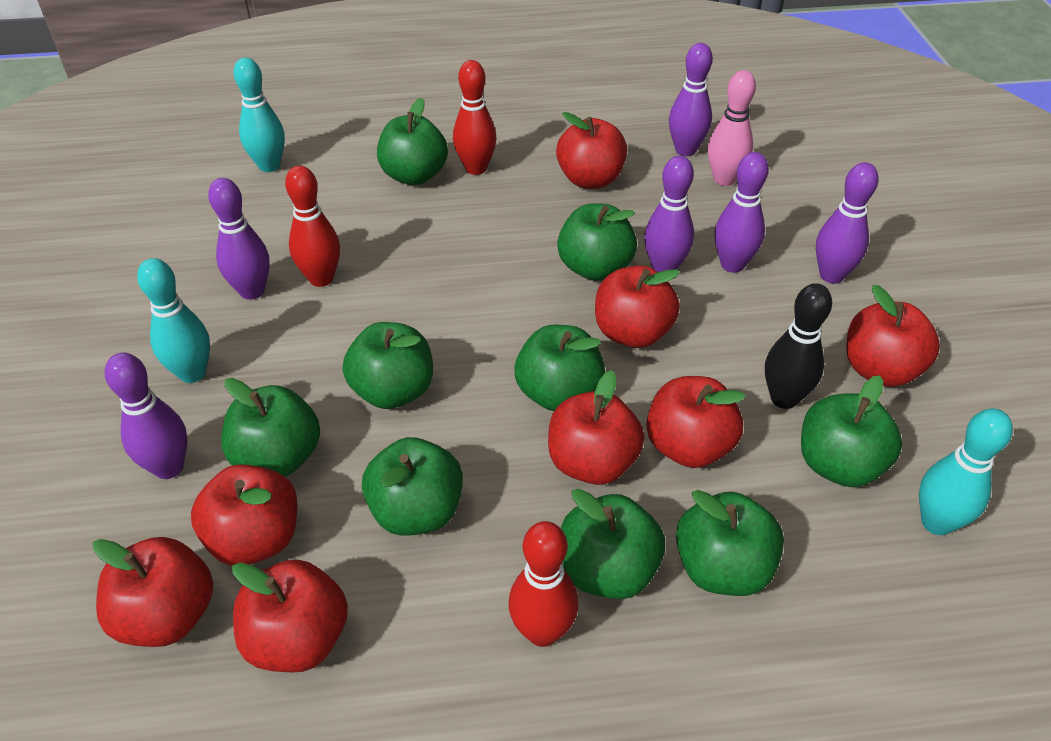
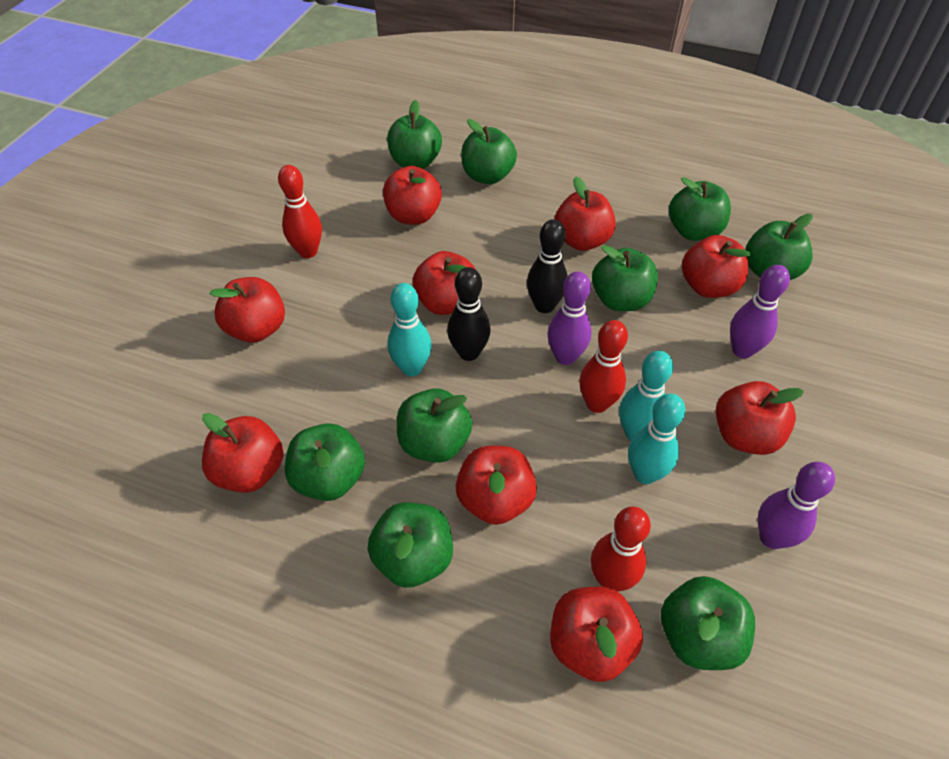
black bowling pin: 1 -> 2
pink bowling pin: 1 -> 0
purple bowling pin: 6 -> 3
red apple: 8 -> 9

